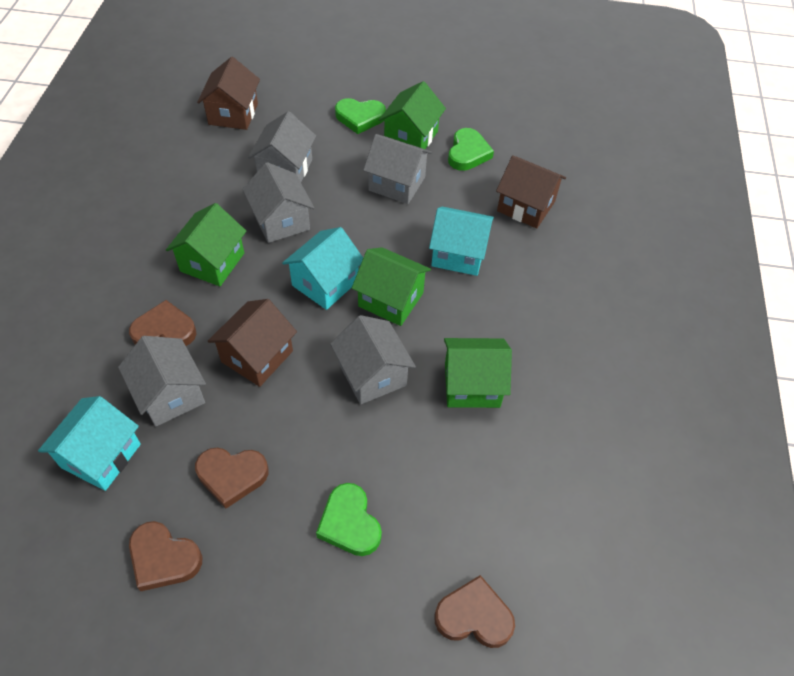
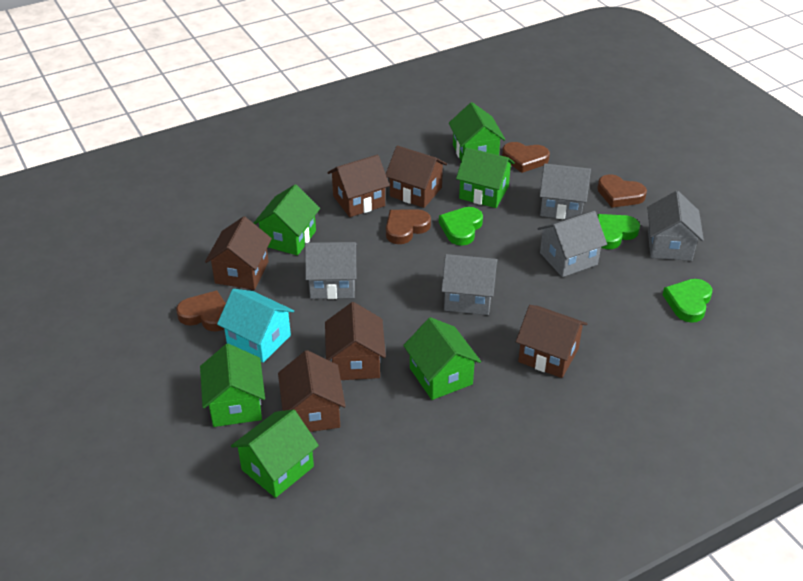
brown house: 3 -> 6
green house: 4 -> 6
turquoise house: 3 -> 1

